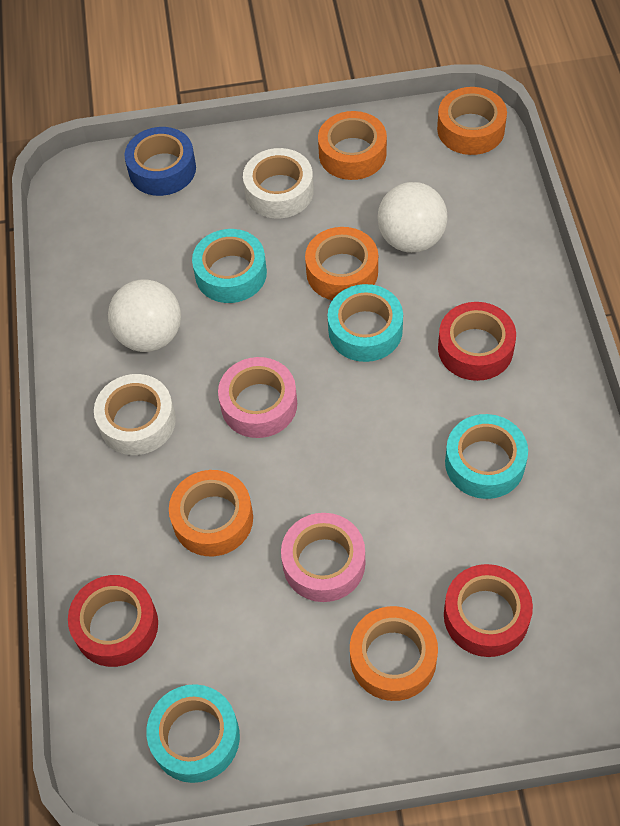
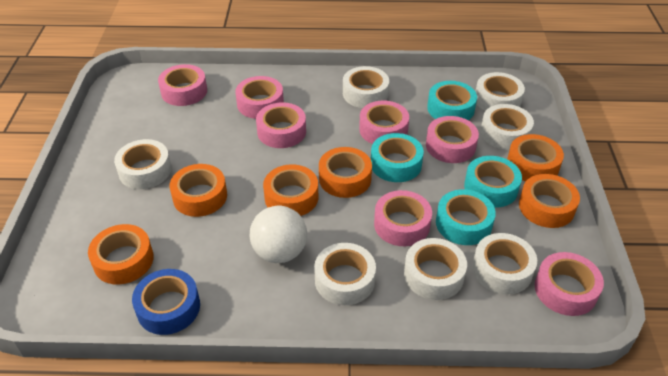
orange tape: 5 -> 6
pink tape: 2 -> 7
red tape: 3 -> 0
white ball: 2 -> 1
white tape: 2 -> 7

